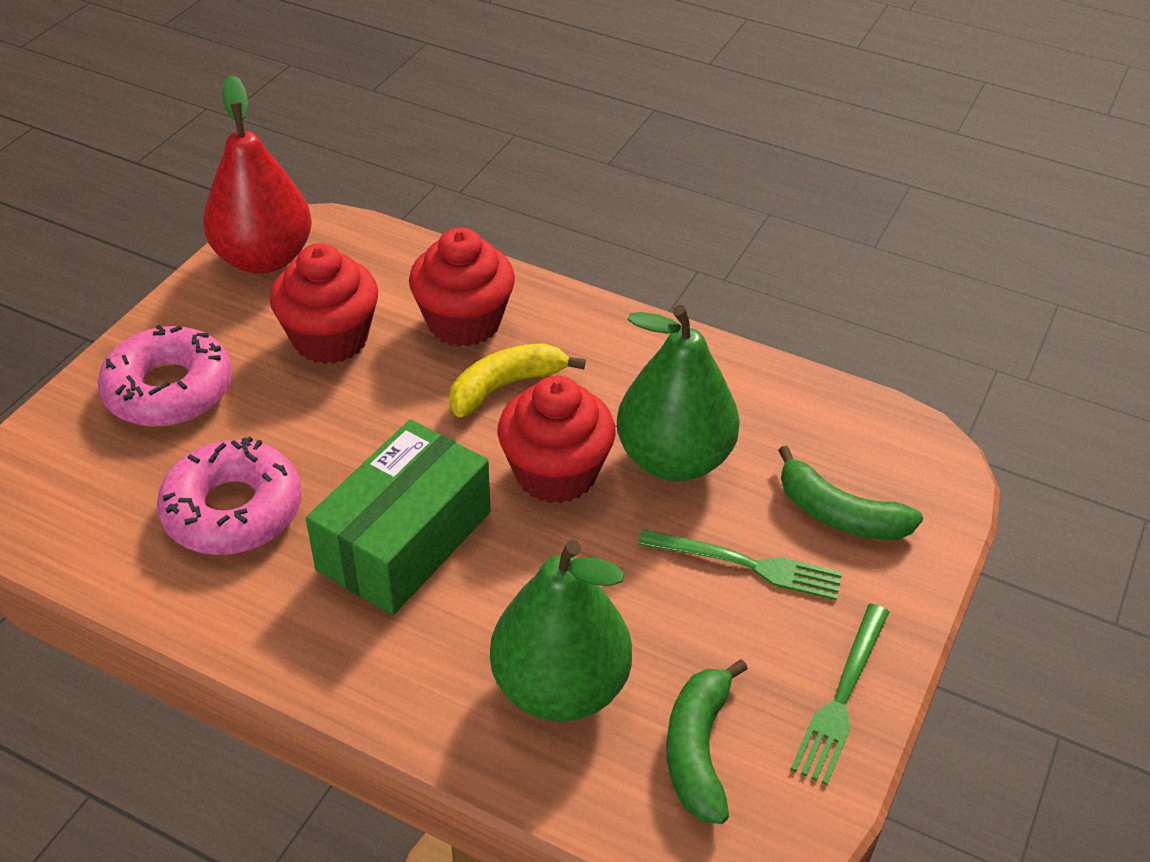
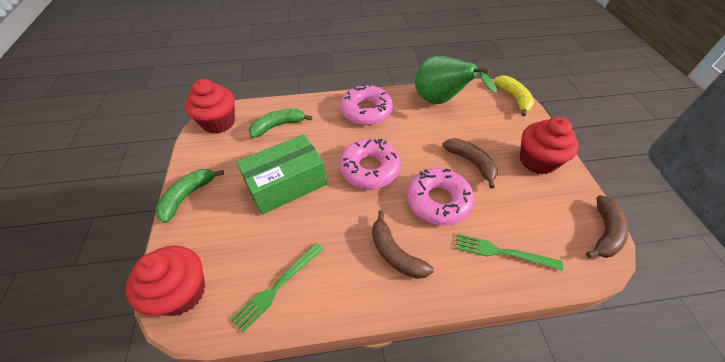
brown banana: 0 -> 3
green pear: 2 -> 1
pink donut: 2 -> 3
red pear: 1 -> 0

